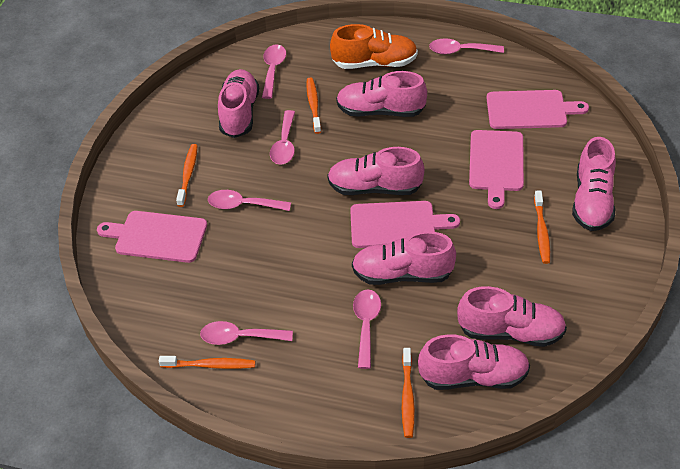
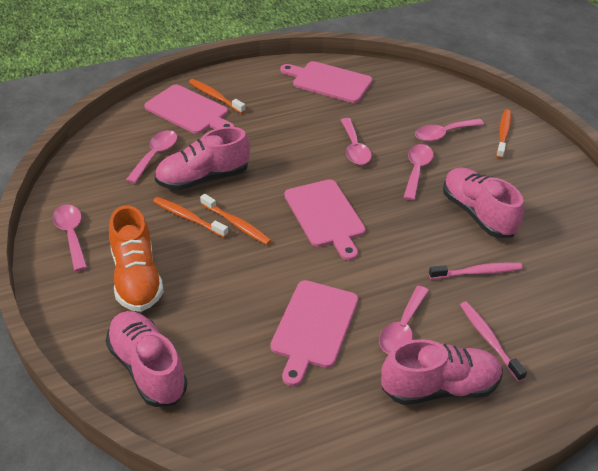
orange toothbrush: 5 -> 4
pink shoe: 7 -> 4
pink toothbrush: 0 -> 2

